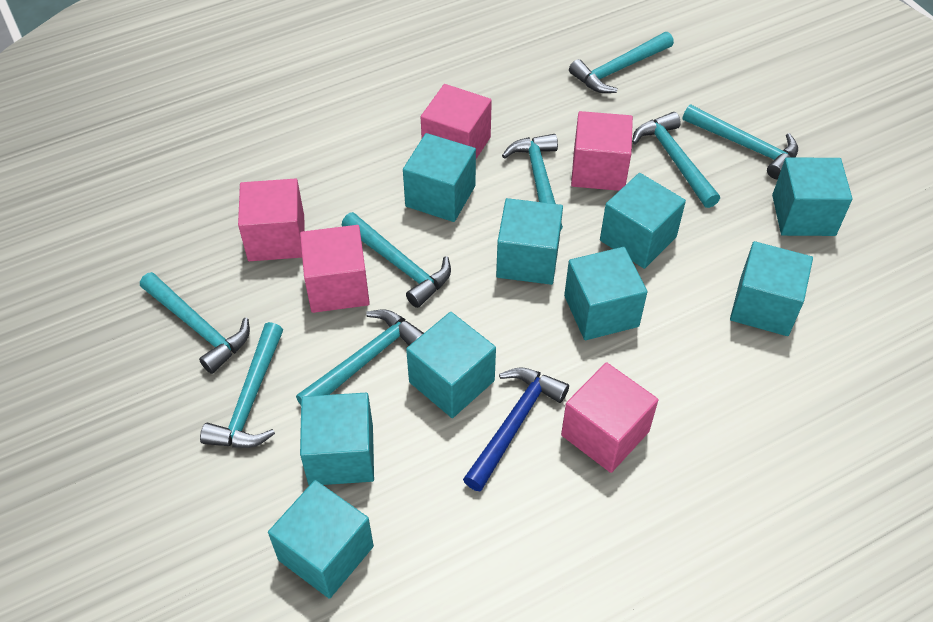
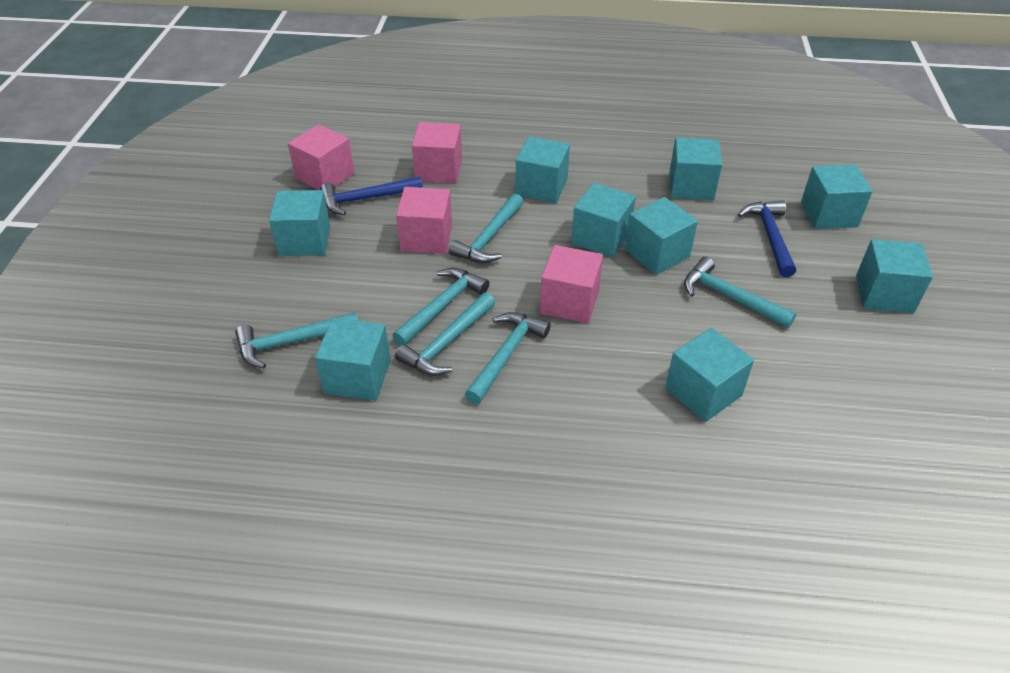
blue hammer: 1 -> 2
pink cube: 5 -> 4
turquoise hammer: 8 -> 6

